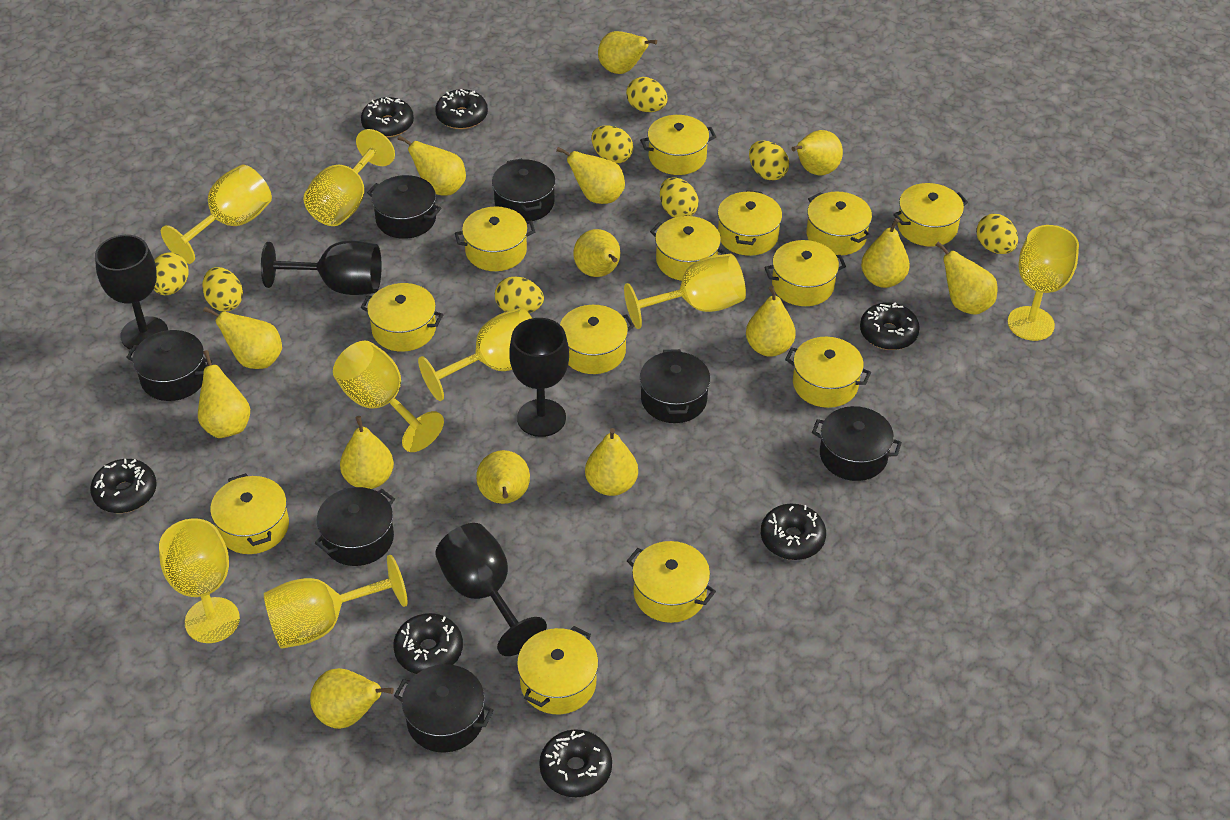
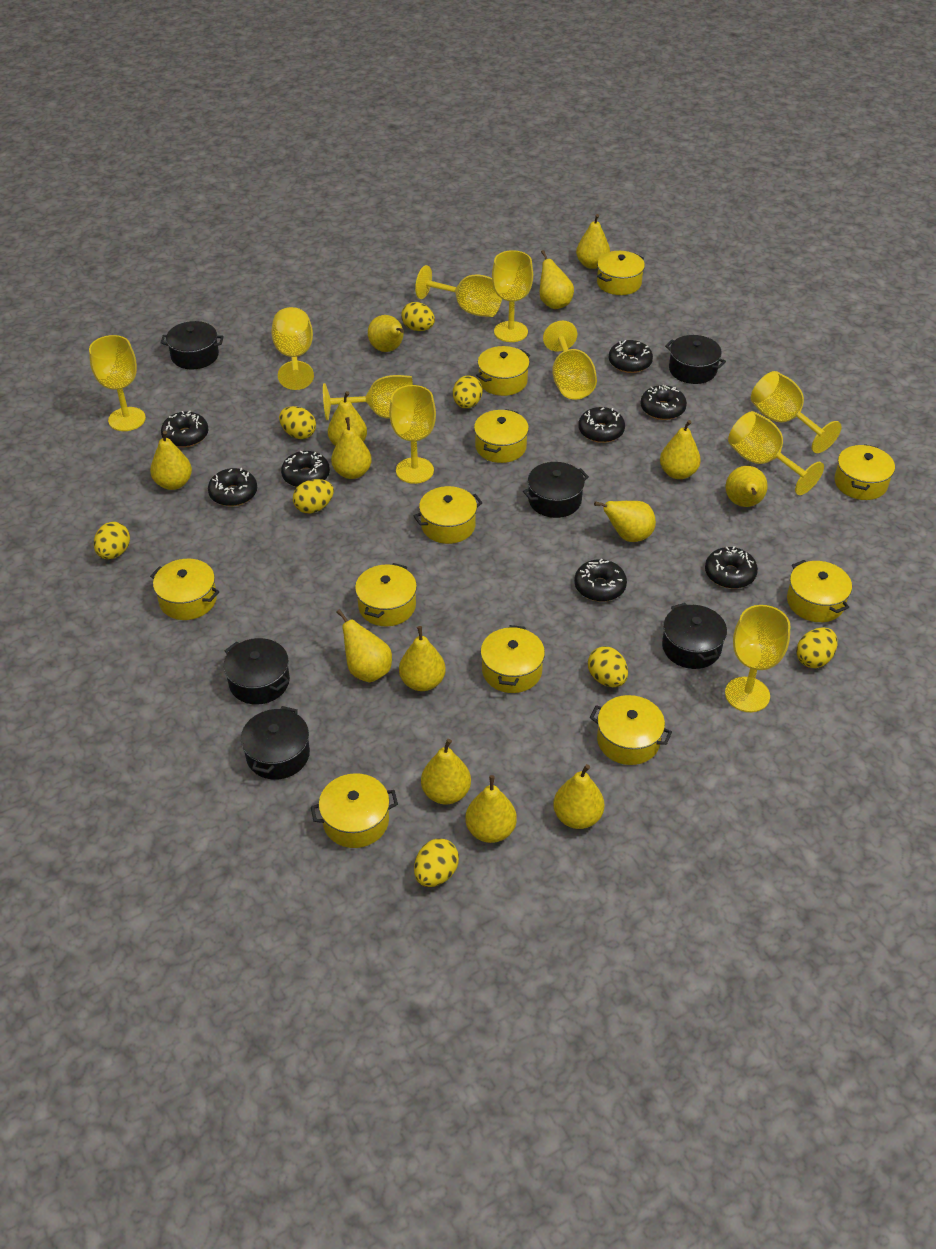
black donut: 7 -> 8
black goblet: 4 -> 0
black pot: 7 -> 6
yellow goblet: 8 -> 10
yellow pot: 13 -> 11

